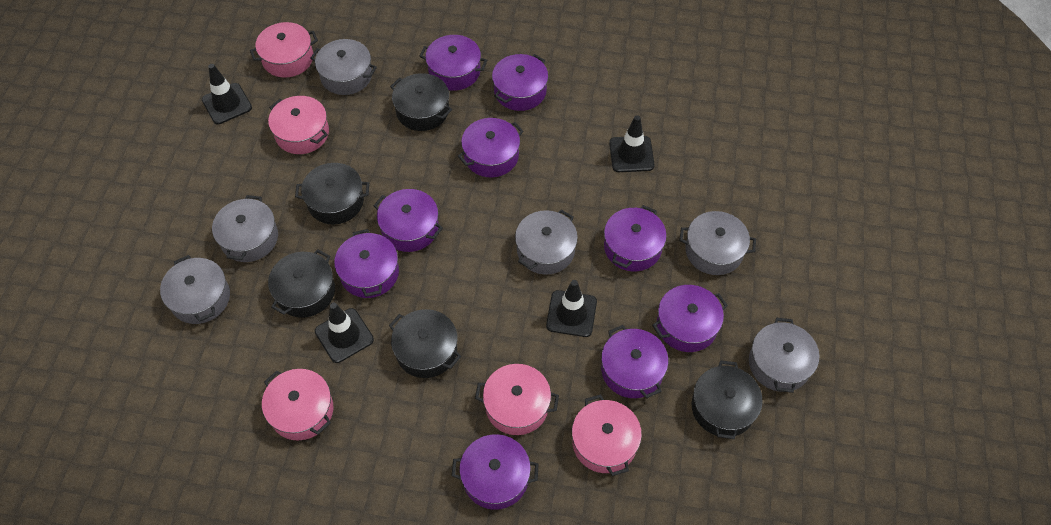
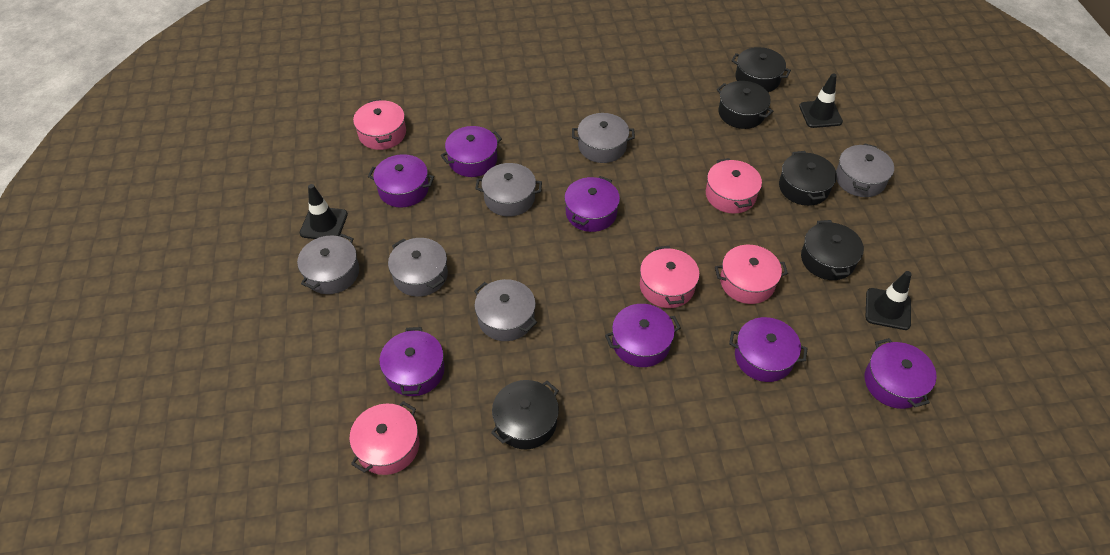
black traffic cone: 4 -> 3
purple pot: 9 -> 7

